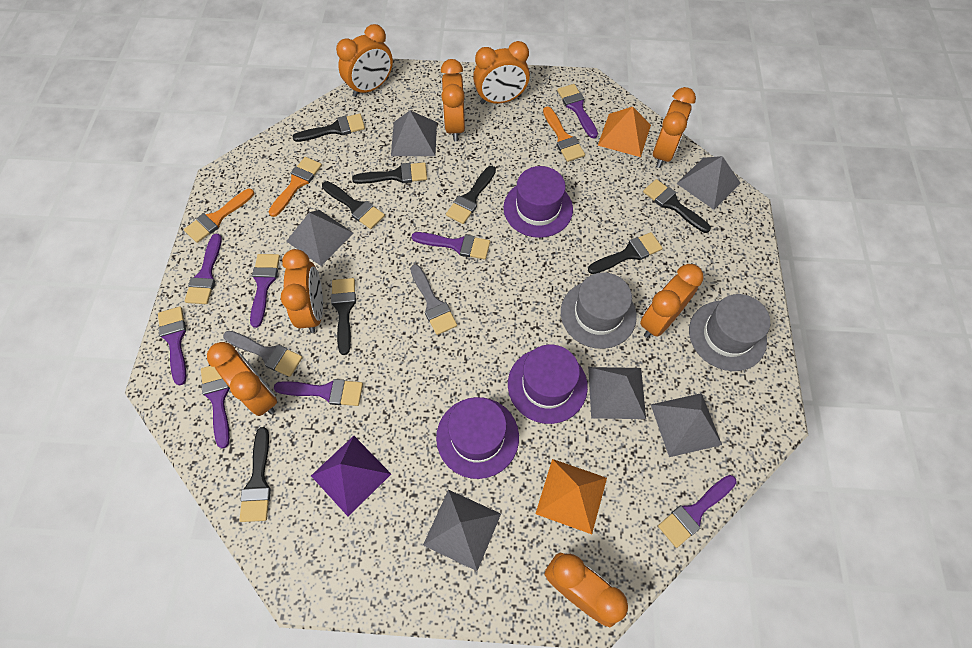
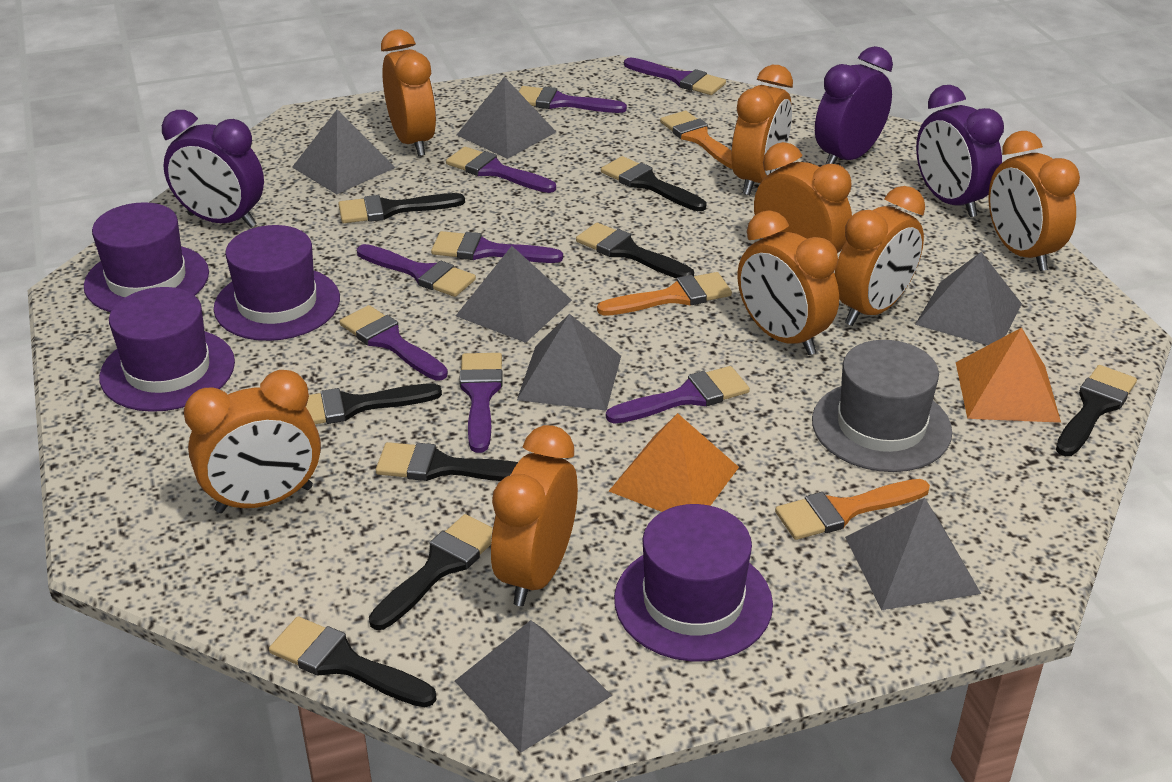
grey brush: 2 -> 0
grey hat: 2 -> 1
grey pyramid: 6 -> 7
purple clock: 0 -> 3
purple hat: 3 -> 4
purple pyramid: 1 -> 0

